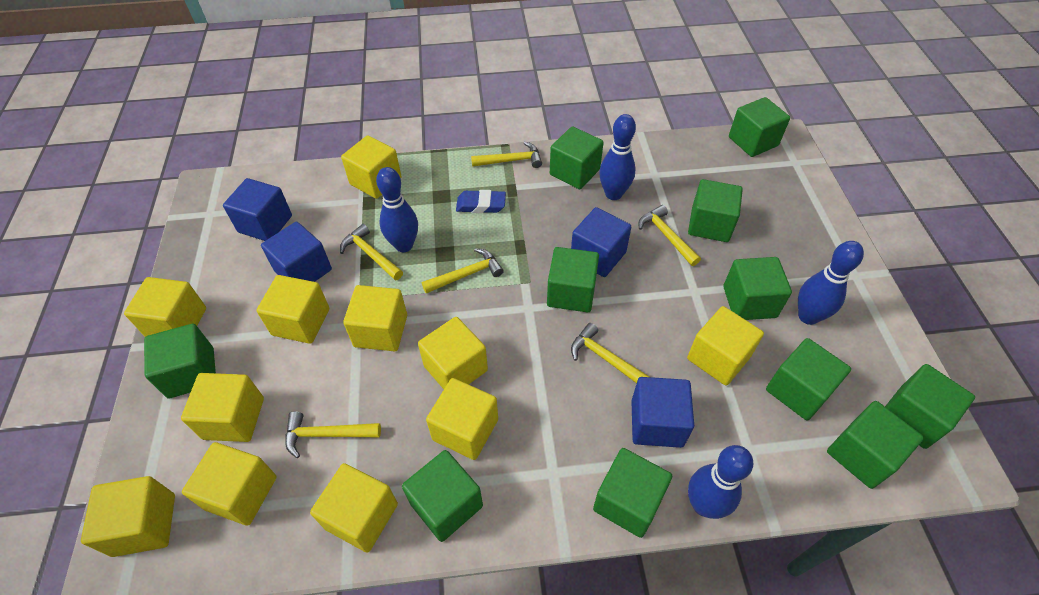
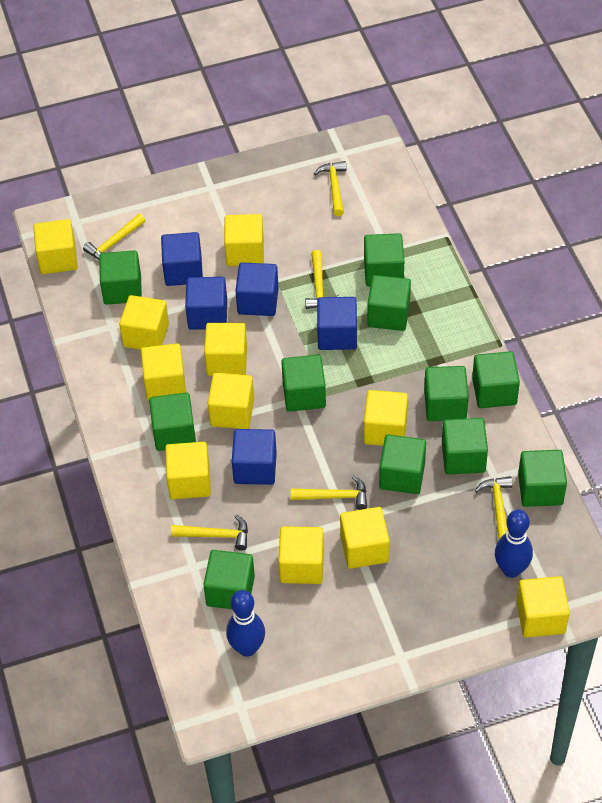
blue bowling pin: 4 -> 2
blue cube: 4 -> 5
blue eraser: 1 -> 0

